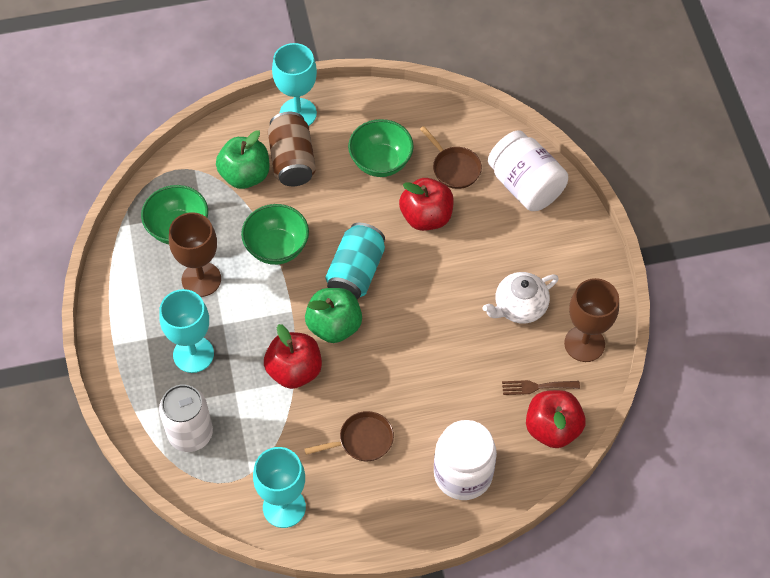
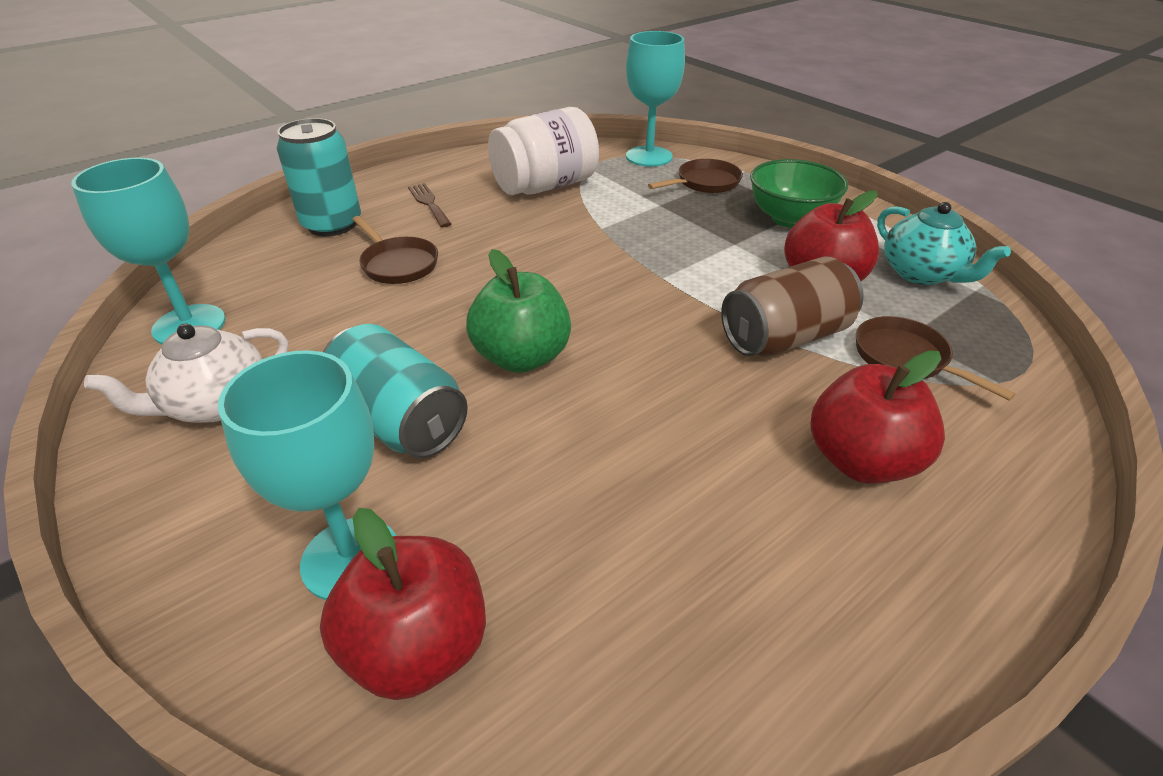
brown goblet: 2 -> 0
brown pan: 2 -> 3
green apple: 2 -> 1
green bowl: 3 -> 1
turquoise can: 1 -> 2
turquoise teapot: 0 -> 1
white can: 1 -> 0
white jar: 2 -> 1

